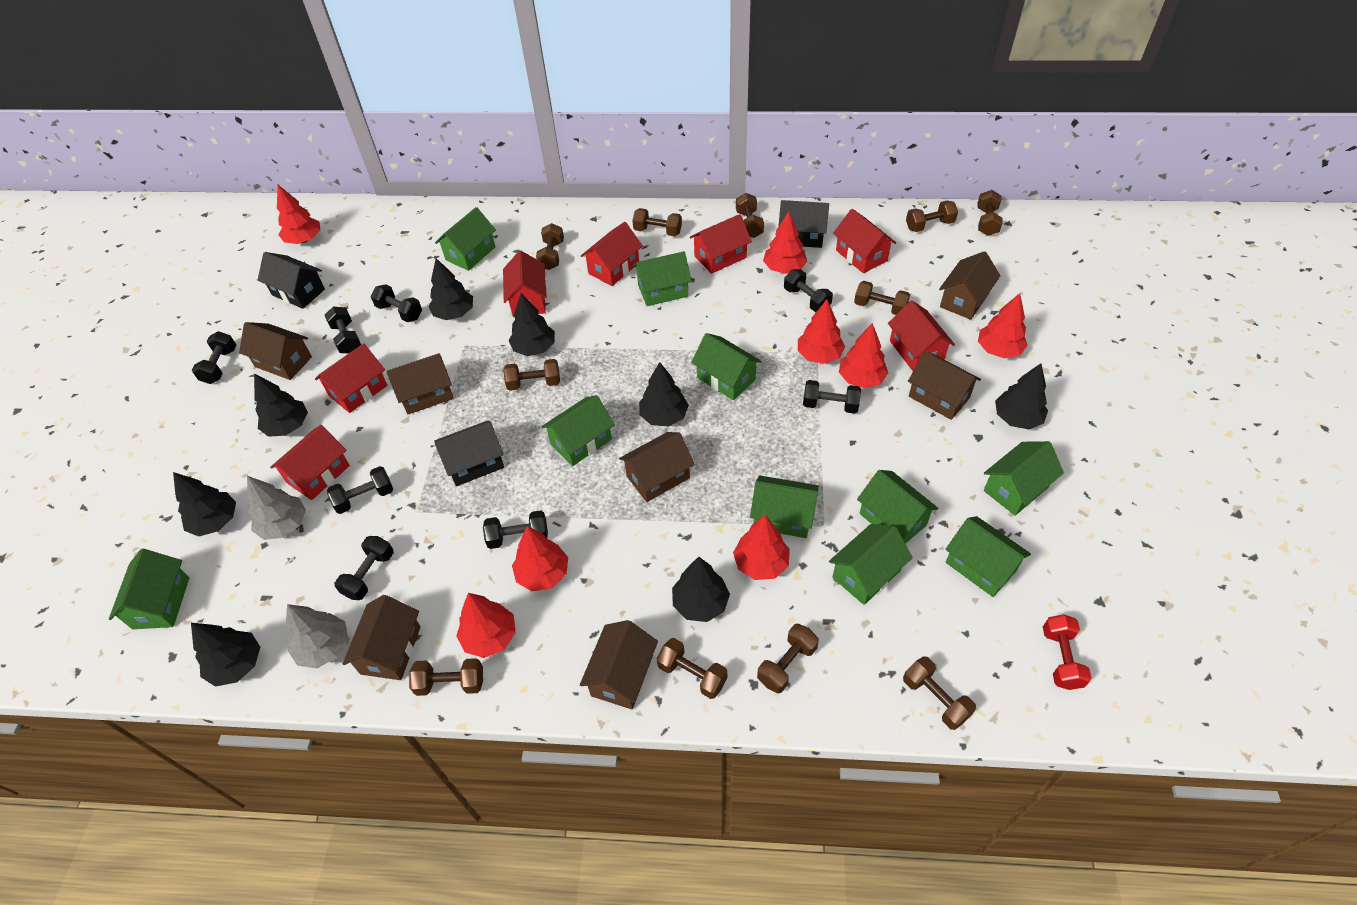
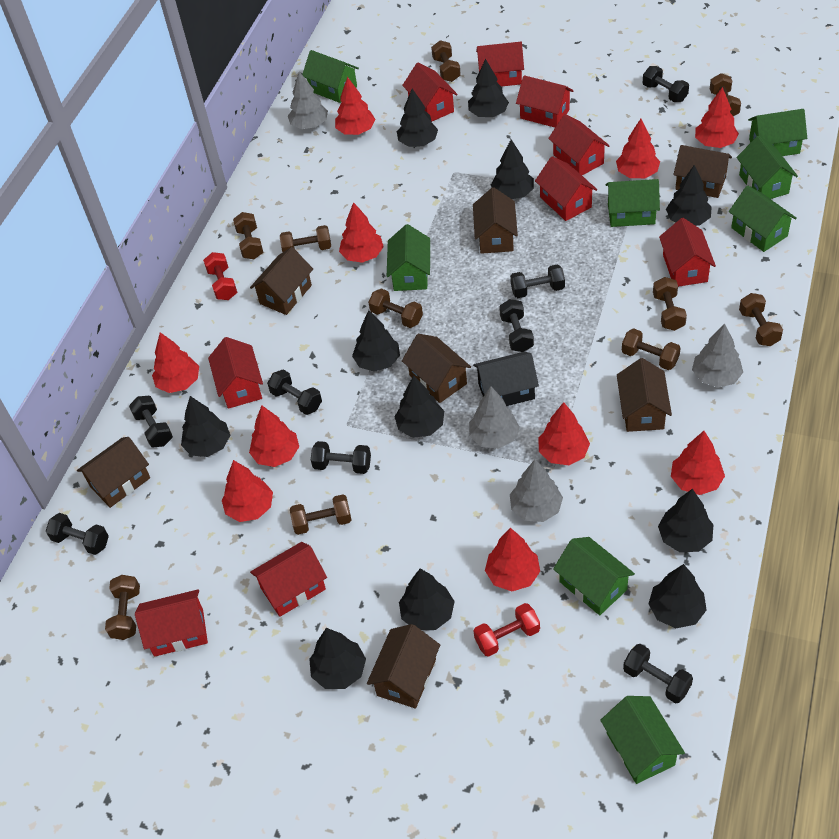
black house: 3 -> 1
black tree: 8 -> 11
brown dumbbell: 11 -> 10
green house: 10 -> 8
grey tree: 2 -> 4
red dumbbell: 1 -> 2
red house: 7 -> 9
red tree: 8 -> 10

